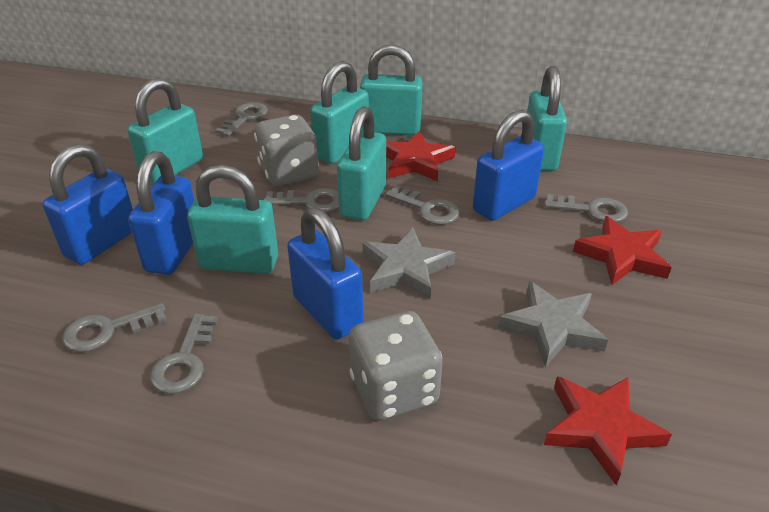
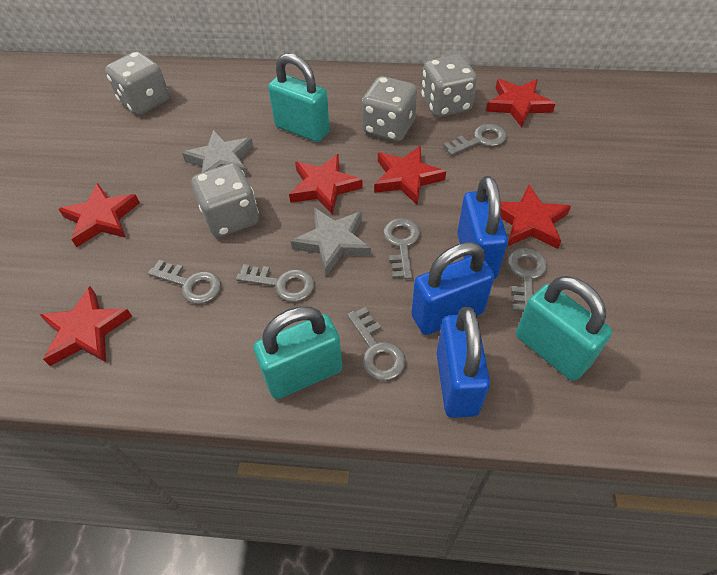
blue padlock: 4 -> 3
grey dice: 2 -> 4
red star: 3 -> 6
turquoise padlock: 6 -> 3

